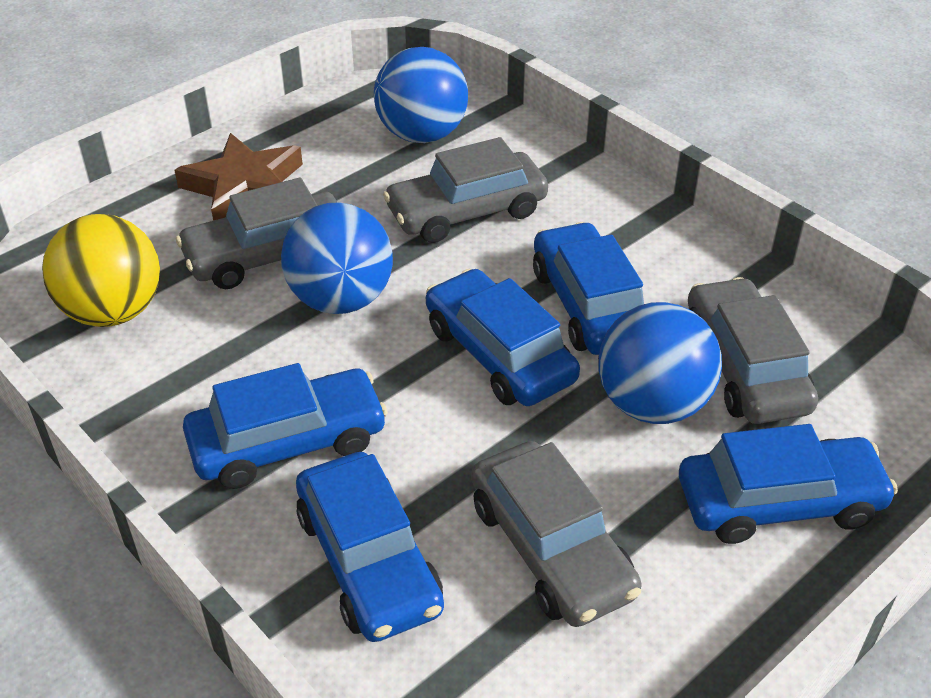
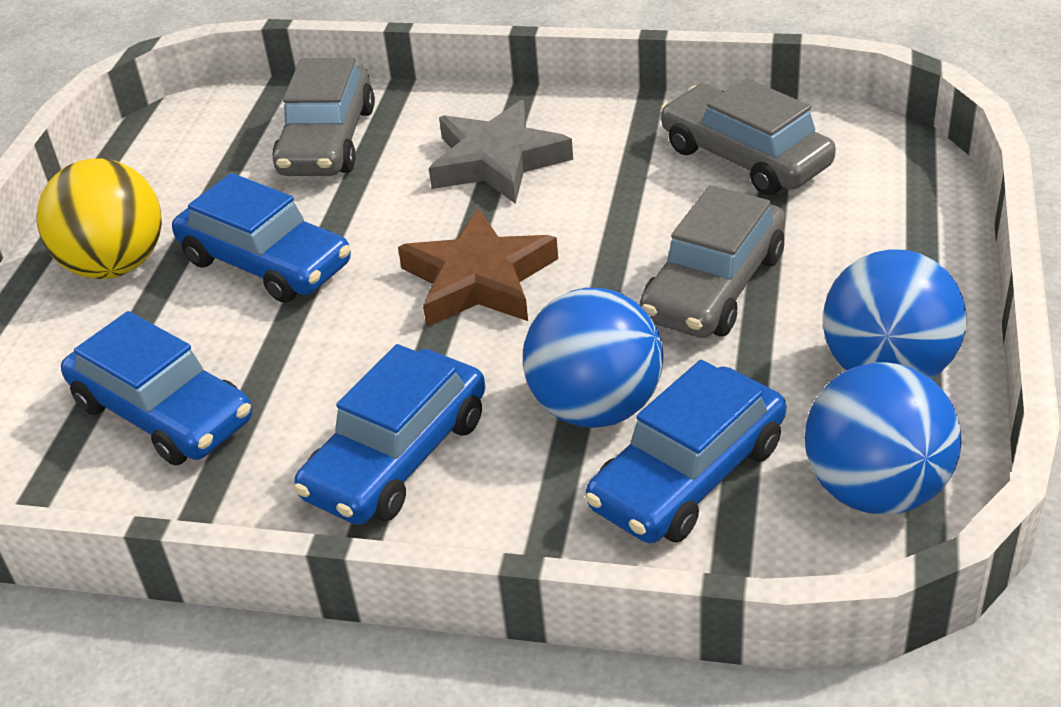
blue car: 5 -> 4
grey car: 4 -> 3
grey star: 0 -> 1

